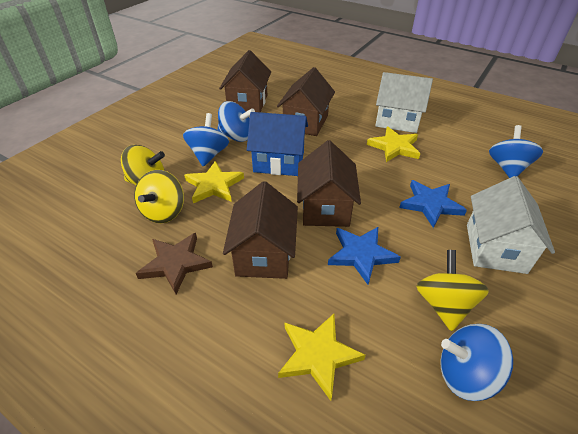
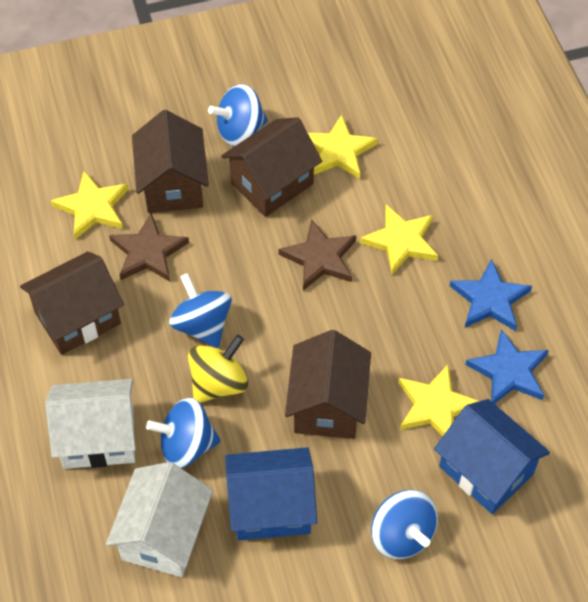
blue house: 1 -> 2
brown star: 1 -> 2
yellow spinning top: 3 -> 1
yellow star: 3 -> 4

